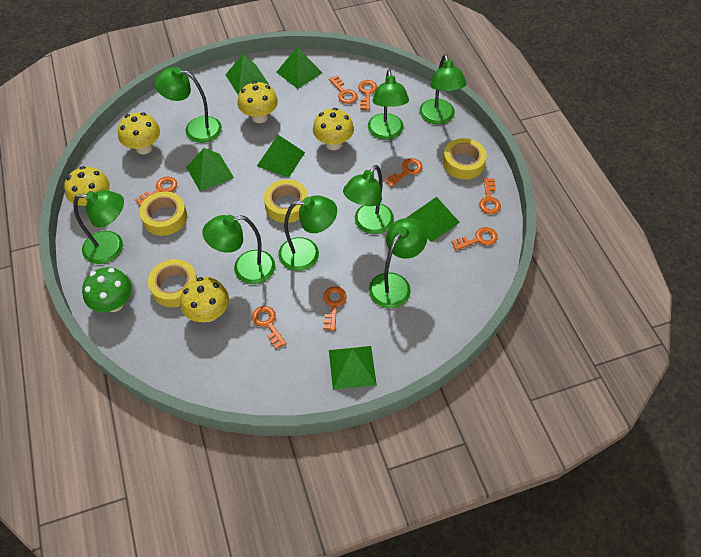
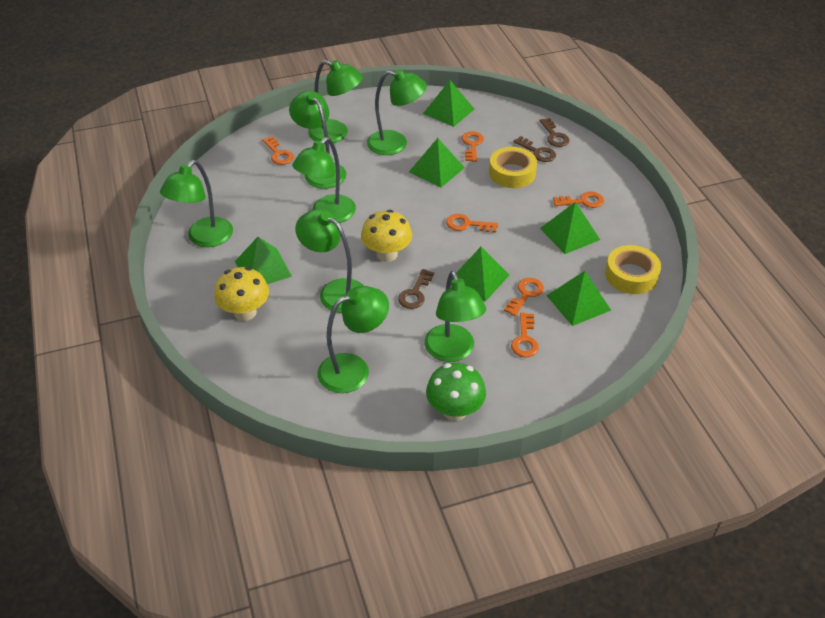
brown key: 0 -> 3
orange key: 8 -> 6
yellow mushroom: 5 -> 2
yellow tape: 4 -> 2

